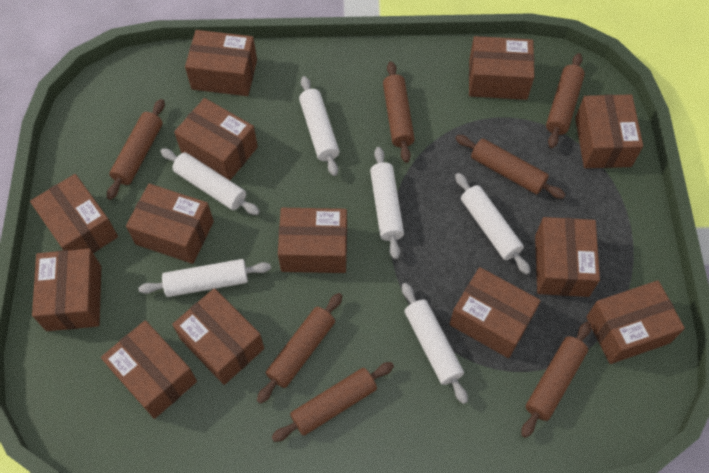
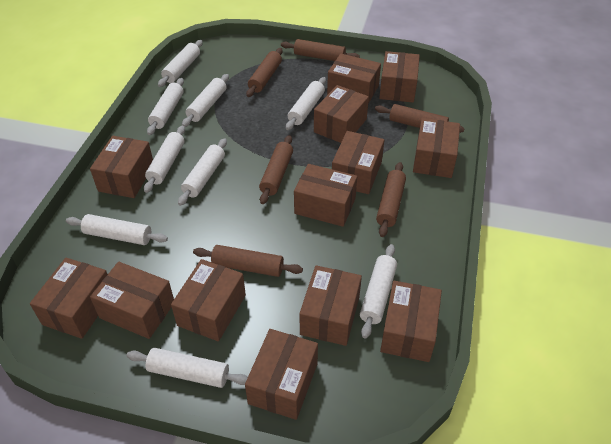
brown rolling pin: 7 -> 6
white rolling pin: 6 -> 9

